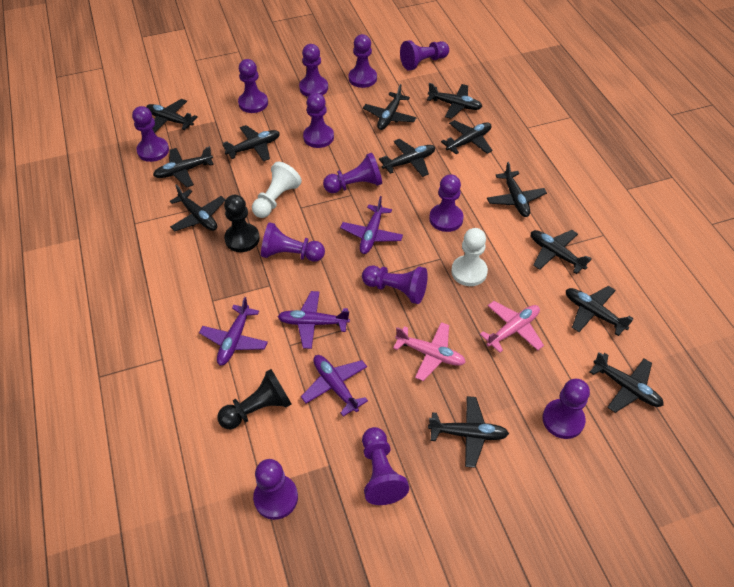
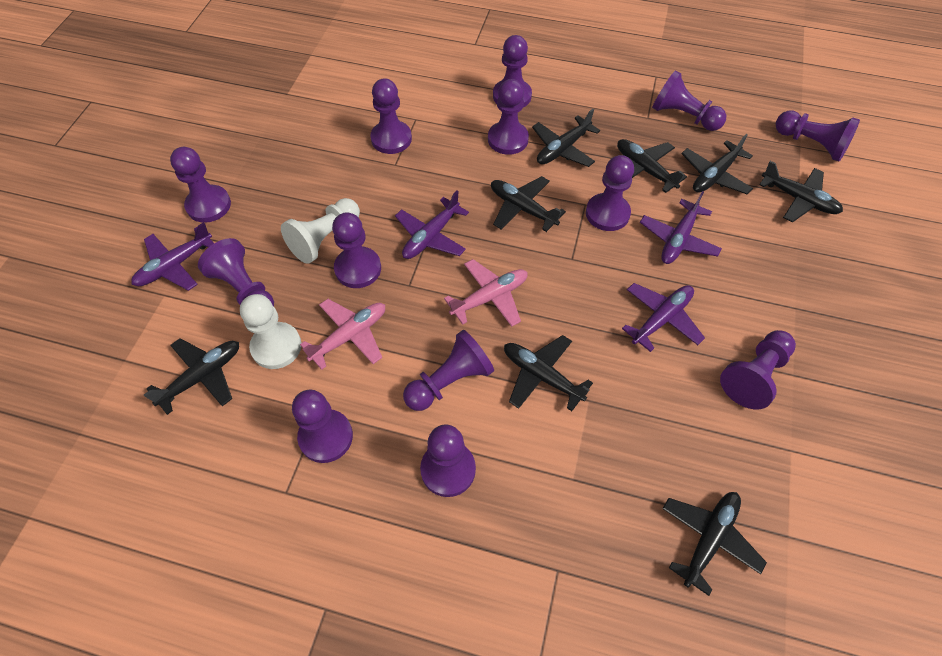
black pawn: 2 -> 0
black plane: 13 -> 8

